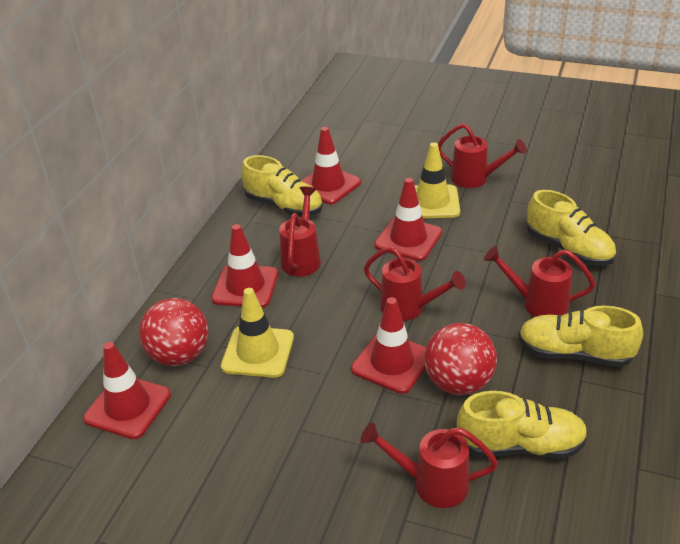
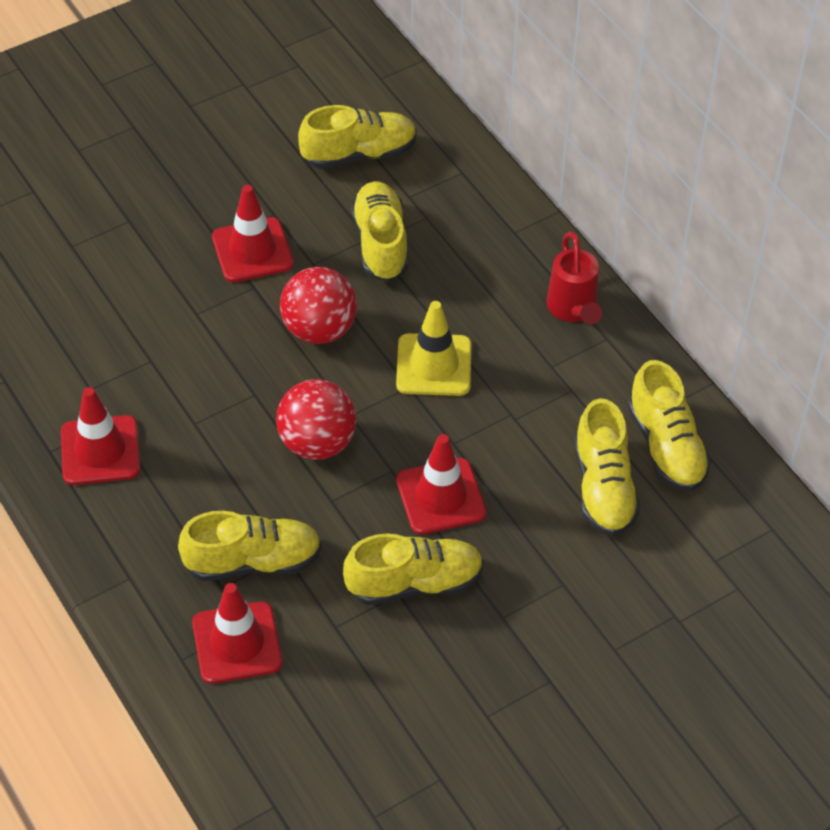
red traffic cone: 5 -> 4
red watering can: 5 -> 1
yellow shoe: 4 -> 6
yellow traffic cone: 2 -> 1

